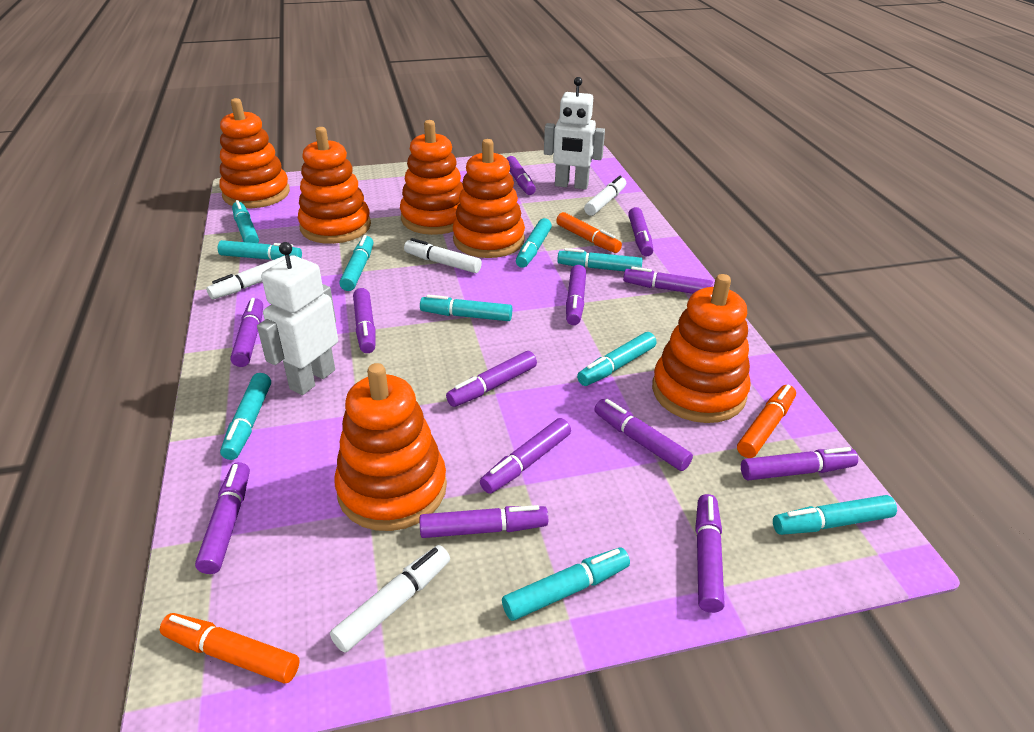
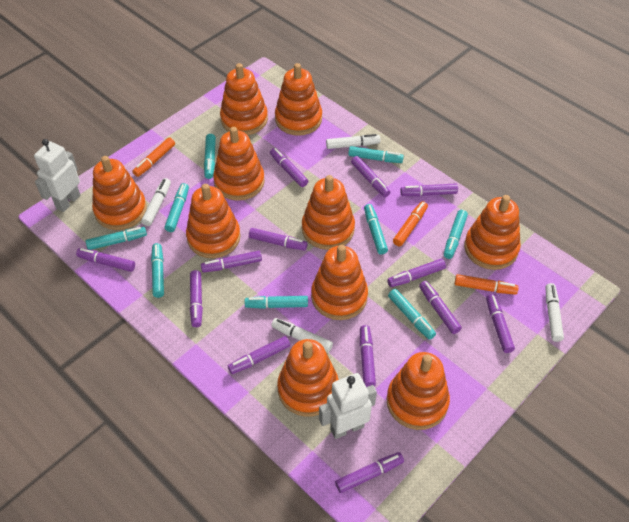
orange stacking toy: 6 -> 10
turquoise marker: 10 -> 9

